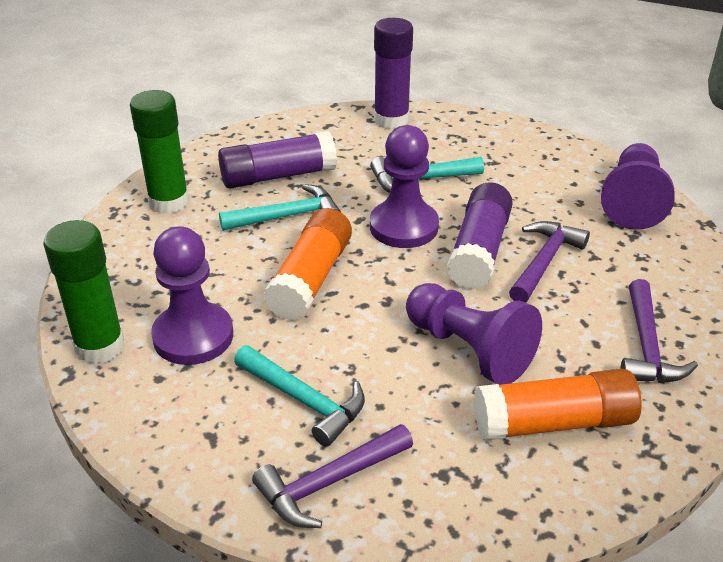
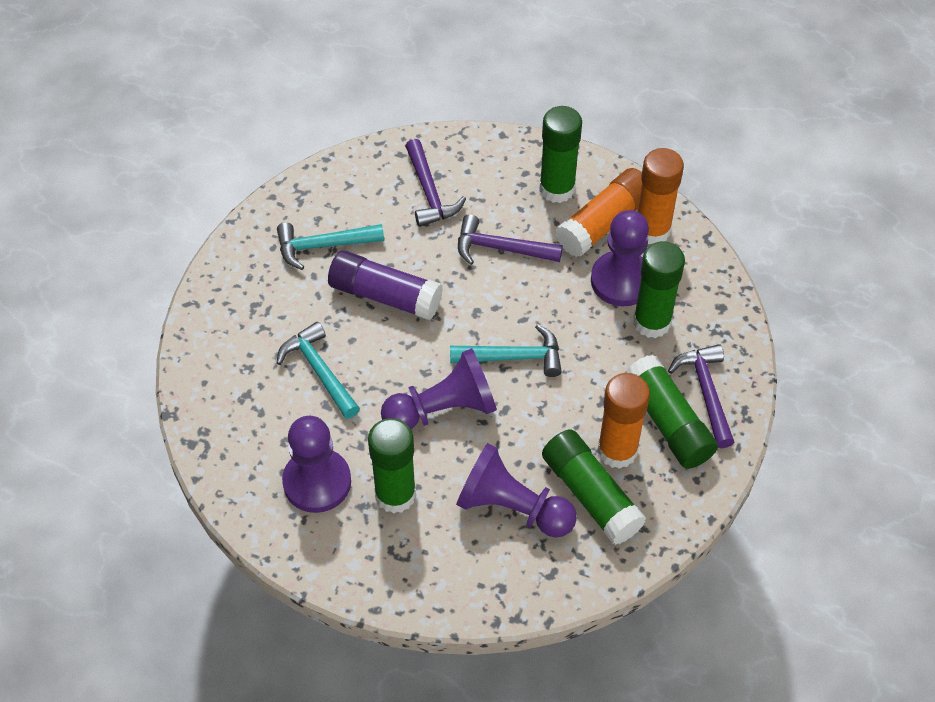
green glue stick: 2 -> 5
orange glue stick: 2 -> 3
purple glue stick: 3 -> 1

